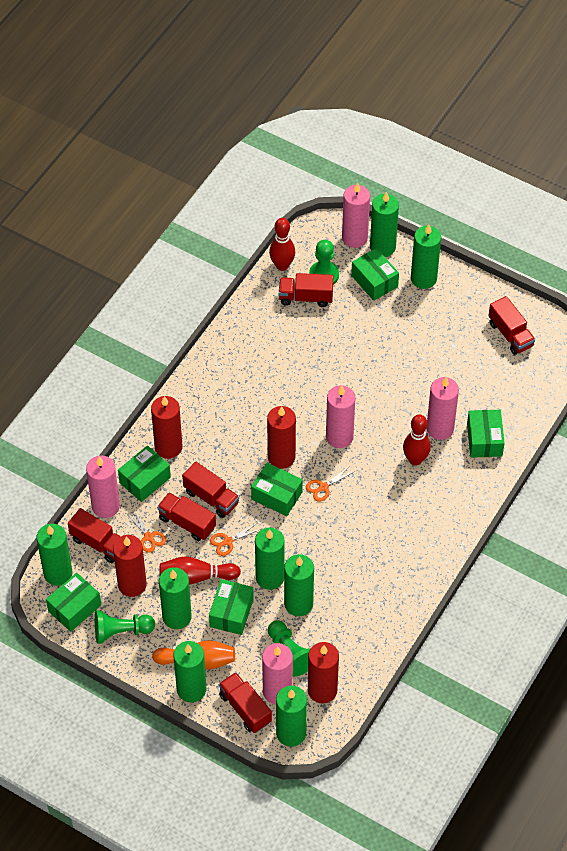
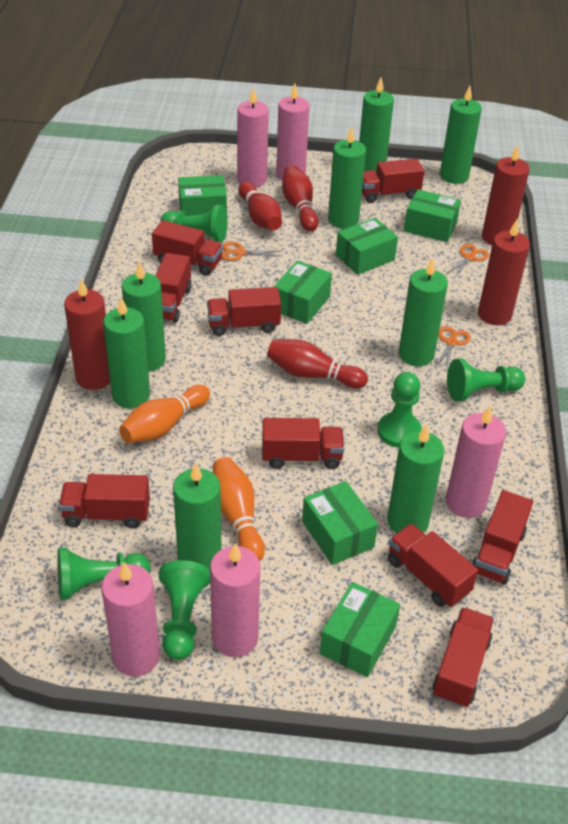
green pawn: 3 -> 5
orange bowling pin: 1 -> 2
red candle: 4 -> 3
red truck: 6 -> 9

